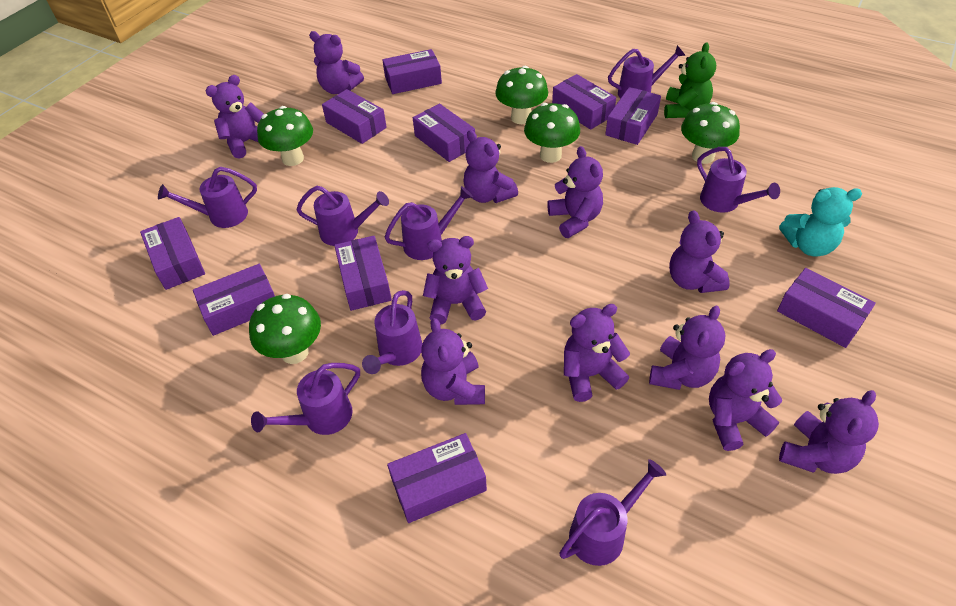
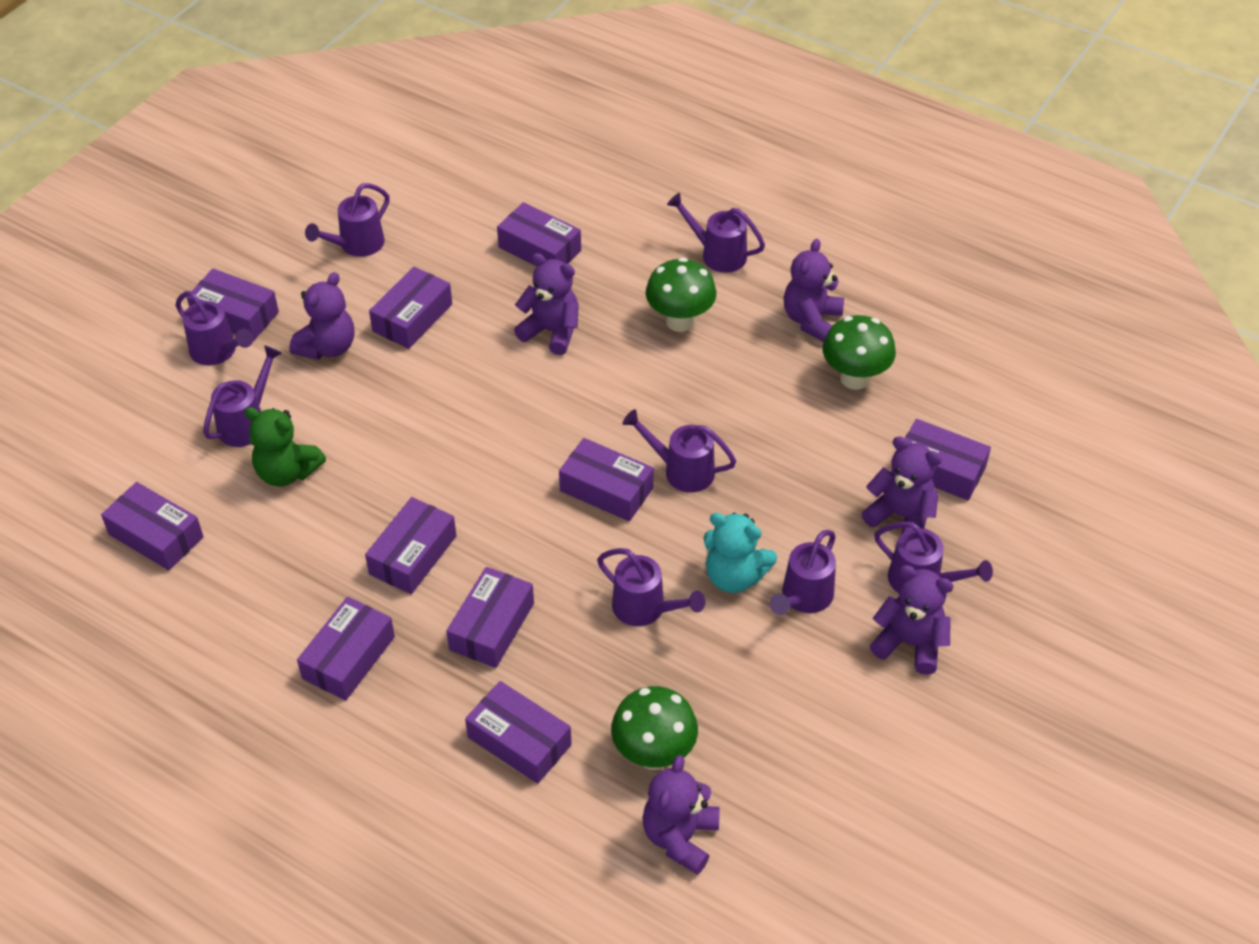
green mushroom: 5 -> 3
purple teddy bear: 11 -> 6

